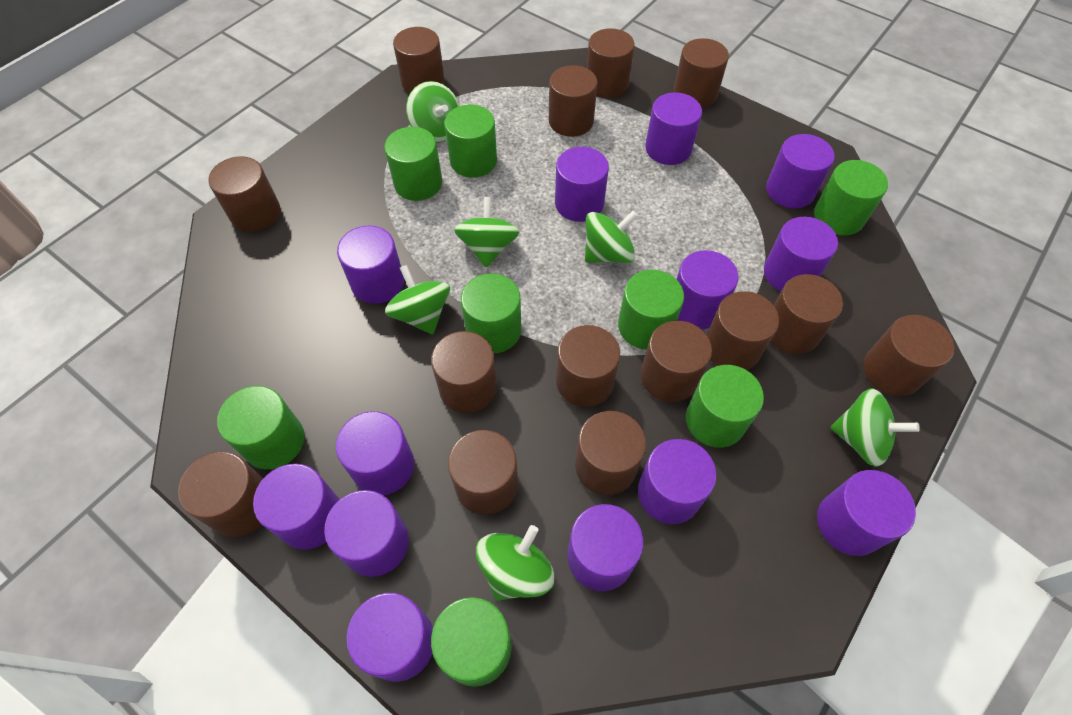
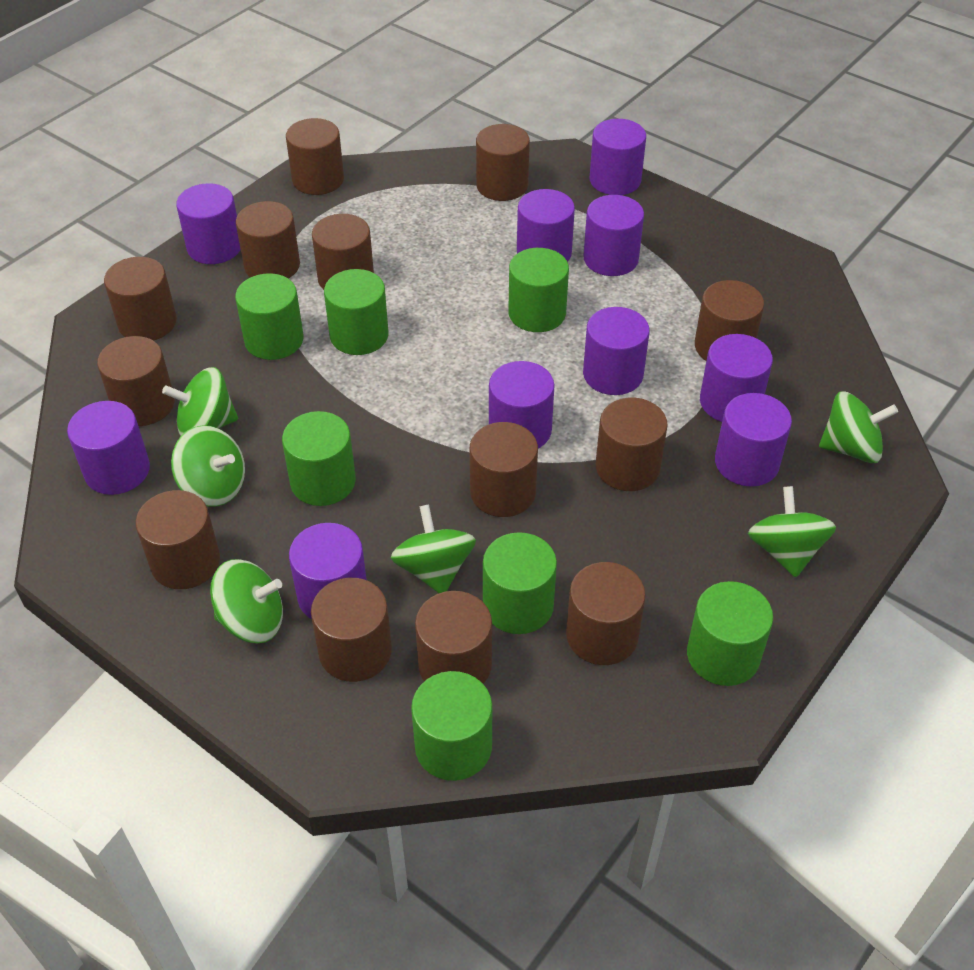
brown cylinder: 14 -> 13
green cylinder: 8 -> 7
purple cylinder: 13 -> 10

